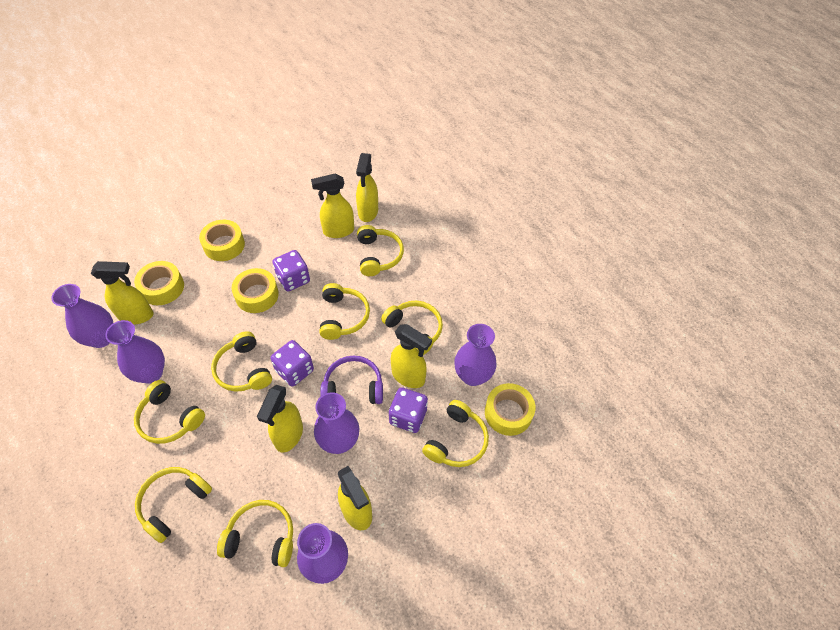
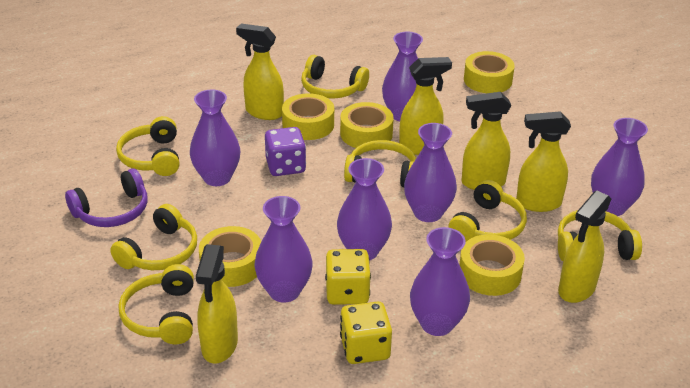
purple dice: 3 -> 1
purple vase: 5 -> 7
yellow dice: 0 -> 2
yellow headphones: 8 -> 7
yellow tape: 4 -> 5

